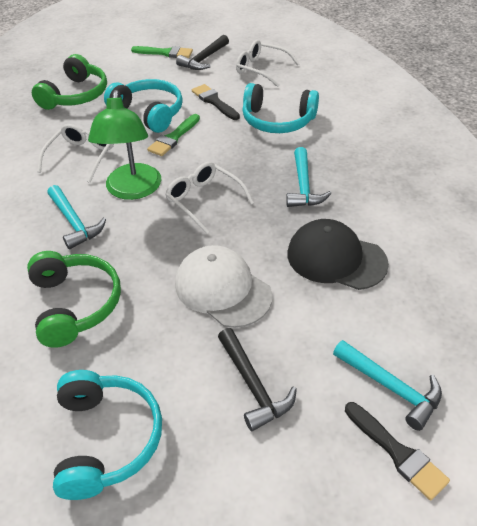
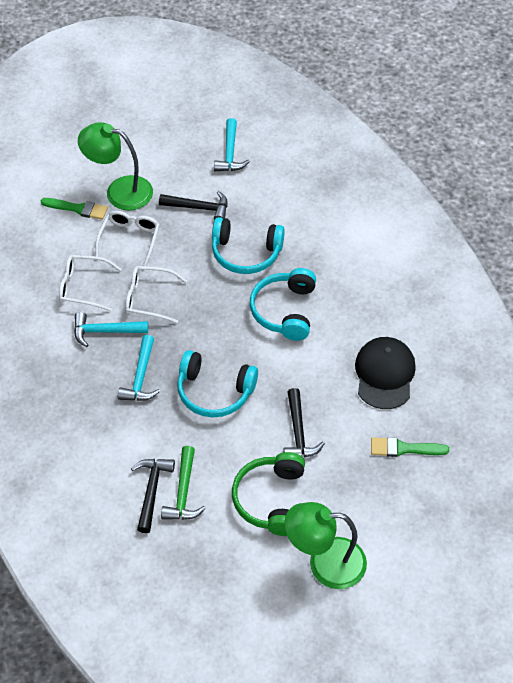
black brush: 2 -> 0
black hammer: 2 -> 3
green hammer: 0 -> 1
green headphones: 2 -> 1
green lamp: 1 -> 2
white cap: 1 -> 0

